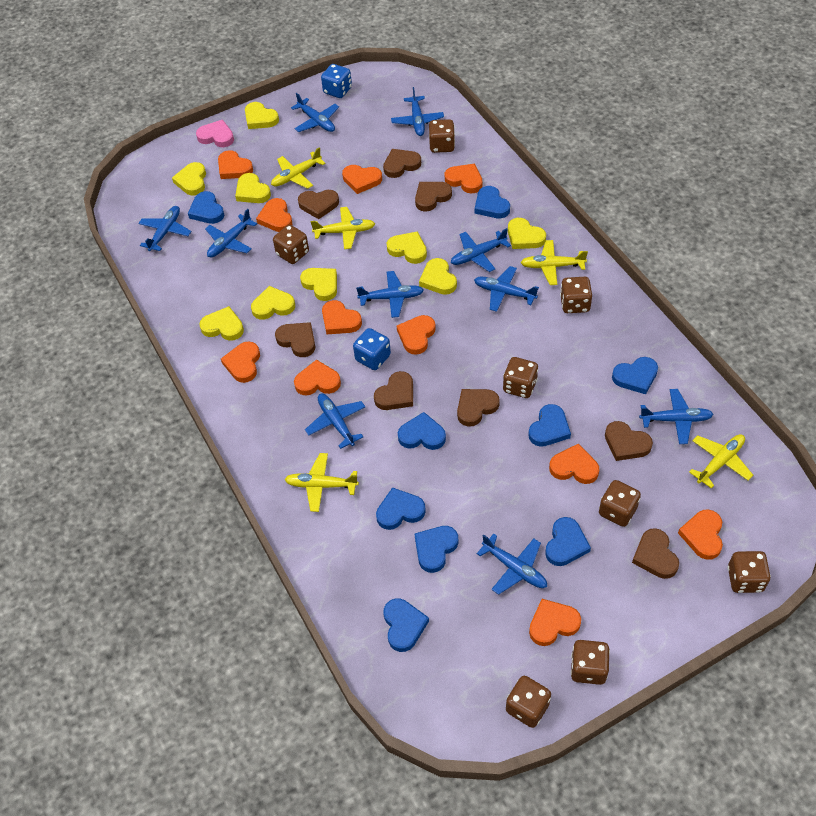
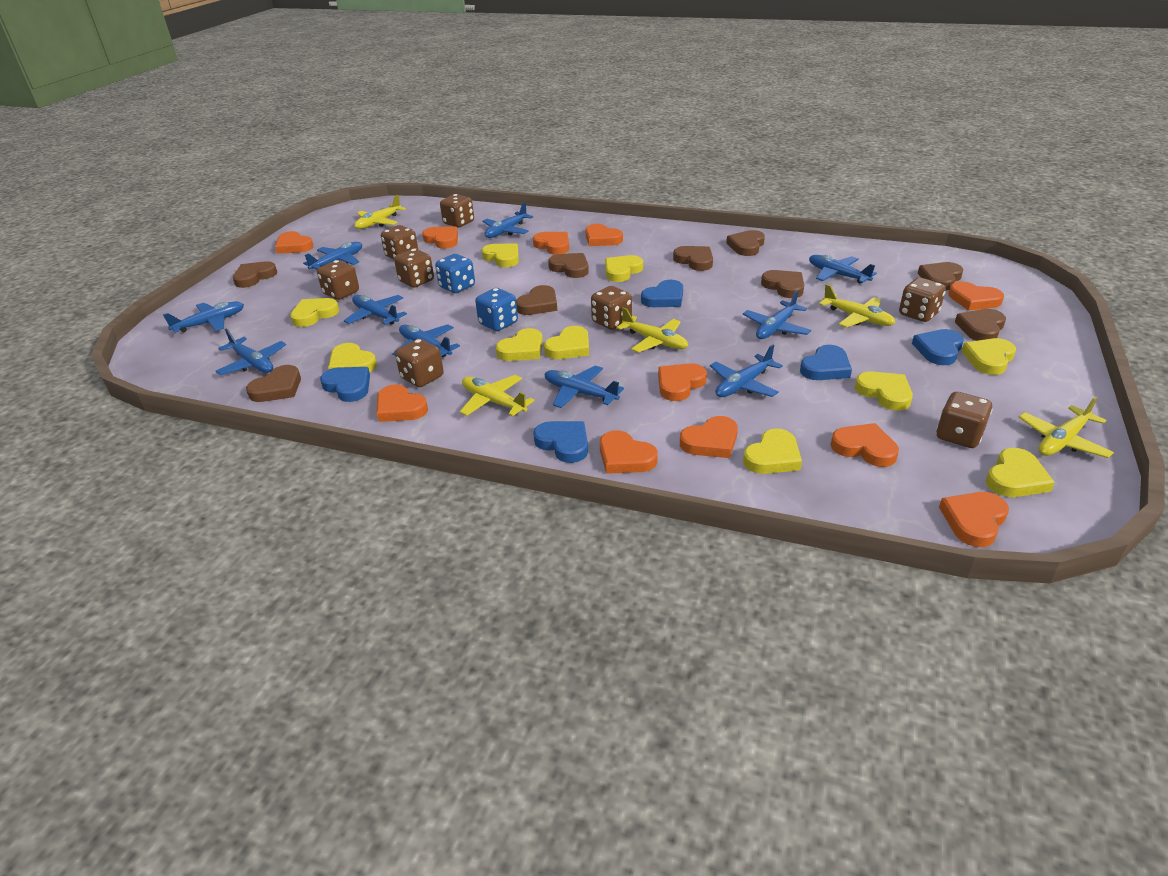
blue heart: 9 -> 5
brown heart: 8 -> 9
pink heart: 1 -> 0
yellow heart: 9 -> 10

